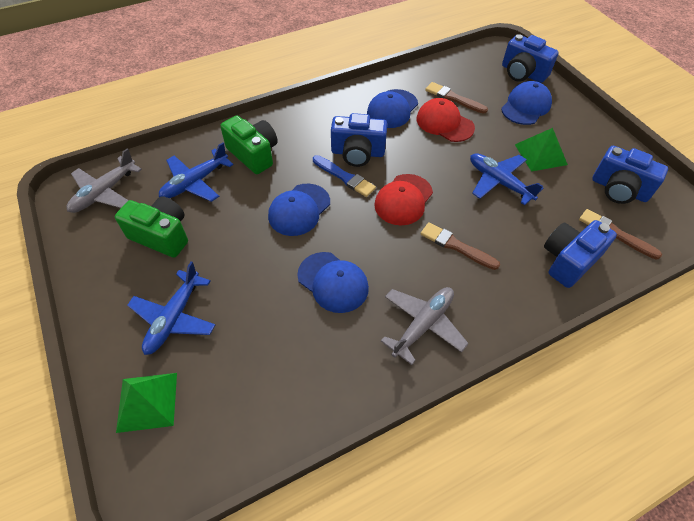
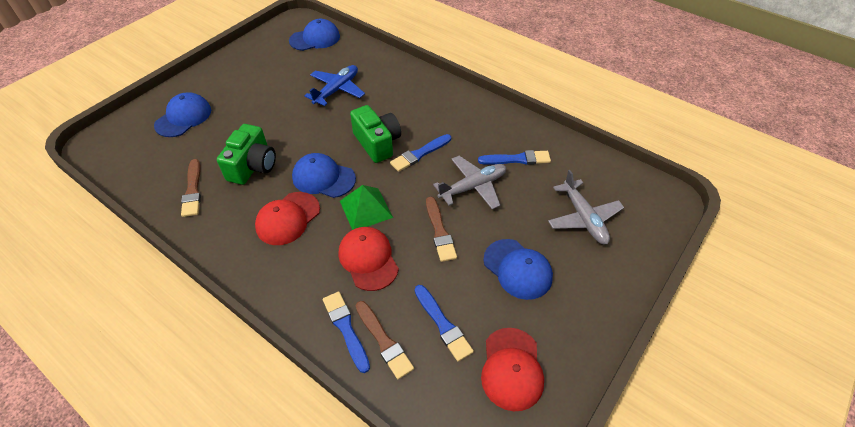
blue brush: 1 -> 4
blue camera: 4 -> 0
blue plane: 3 -> 1
green pyramid: 2 -> 1
red cap: 2 -> 3

